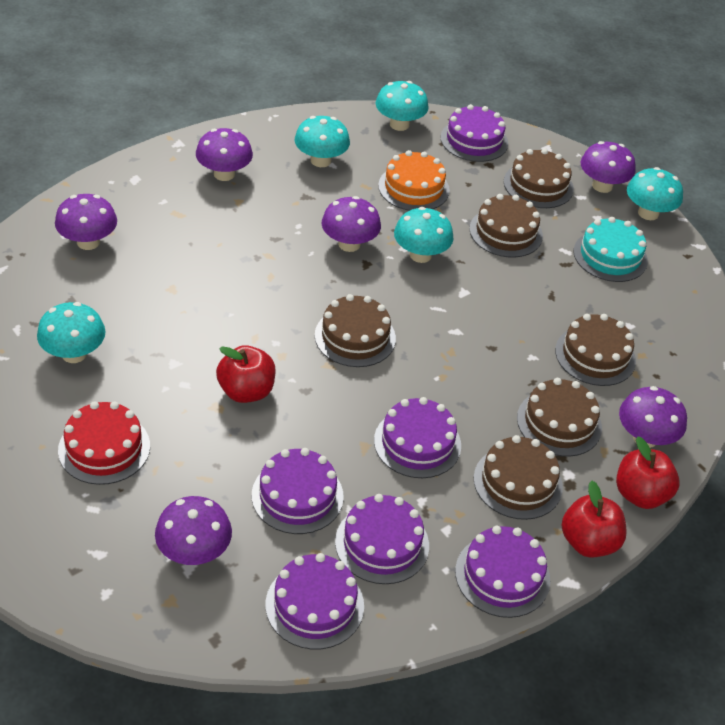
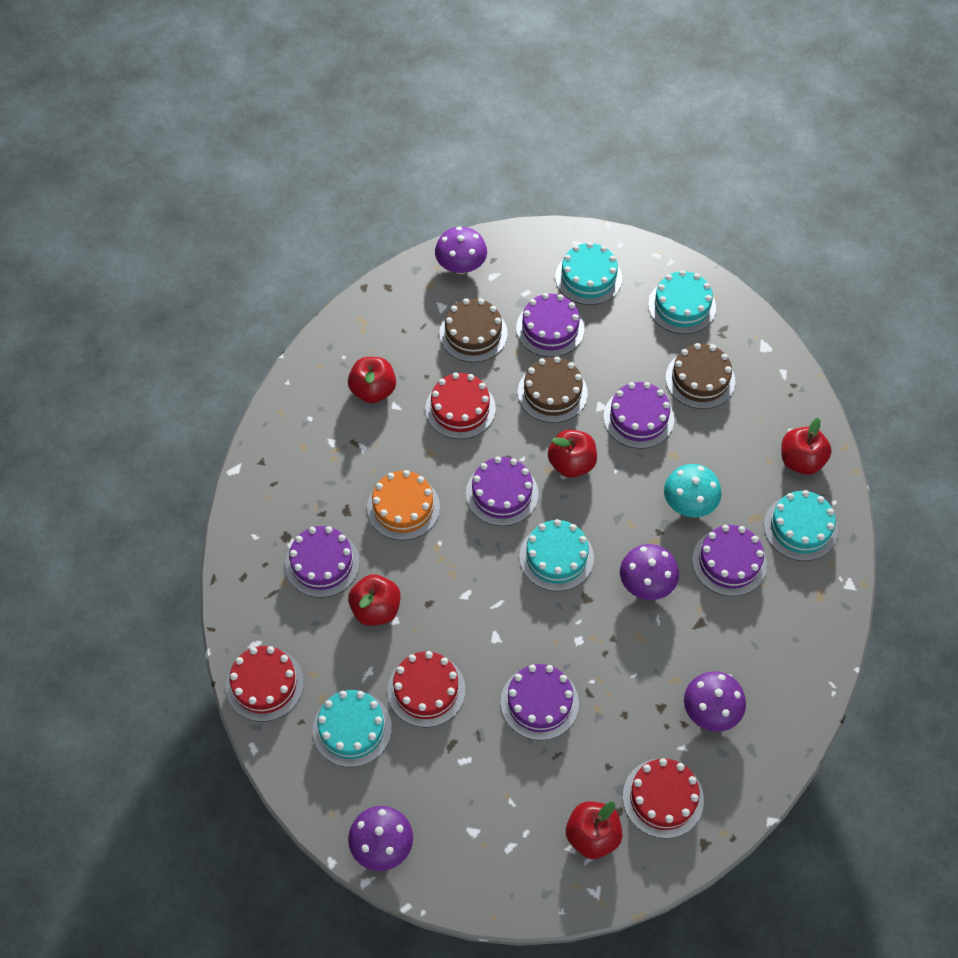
brown cake: 6 -> 3
purple mushroom: 6 -> 4
red apple: 3 -> 5
red cake: 1 -> 4
turquoise cake: 1 -> 5
turquoise mushroom: 5 -> 1

